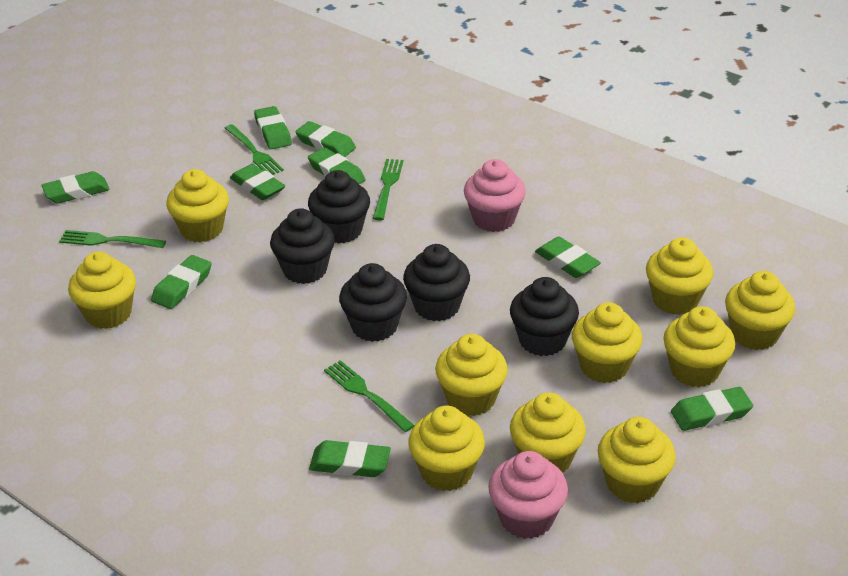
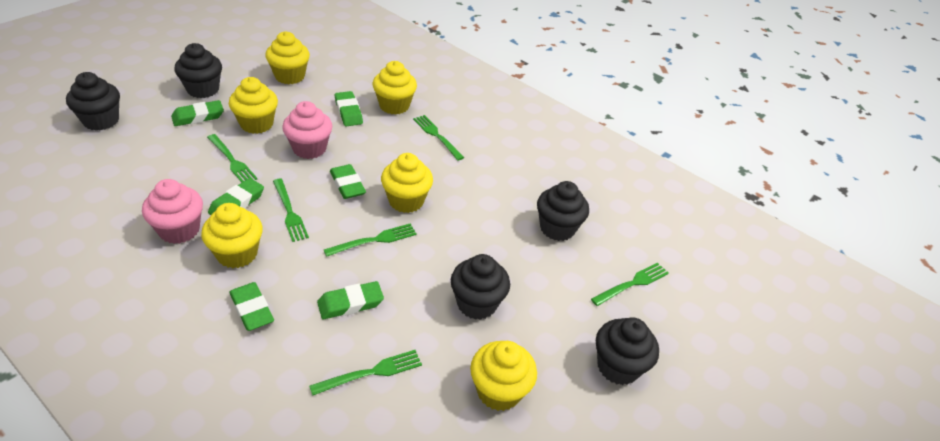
green eraser: 9 -> 6
green fork: 4 -> 6
yellow cupcake: 10 -> 6

